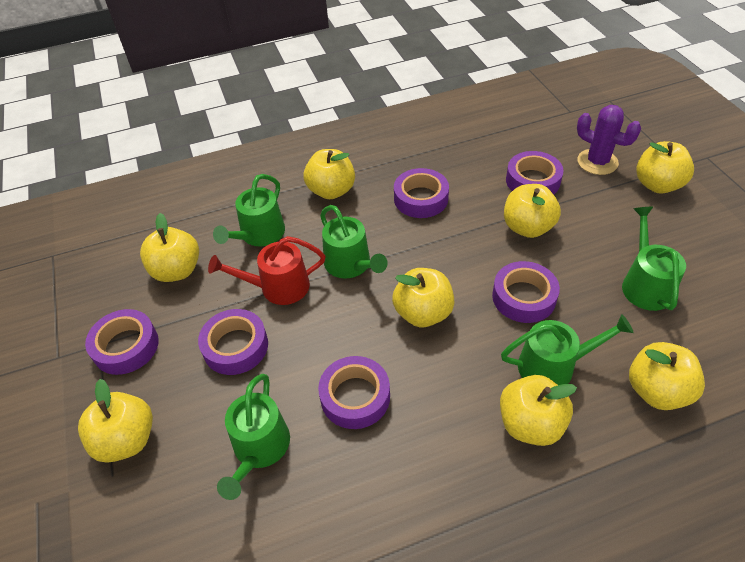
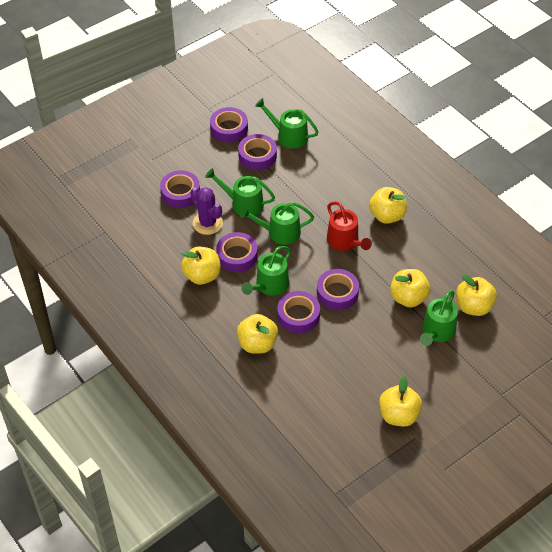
yellow apple: 8 -> 6

